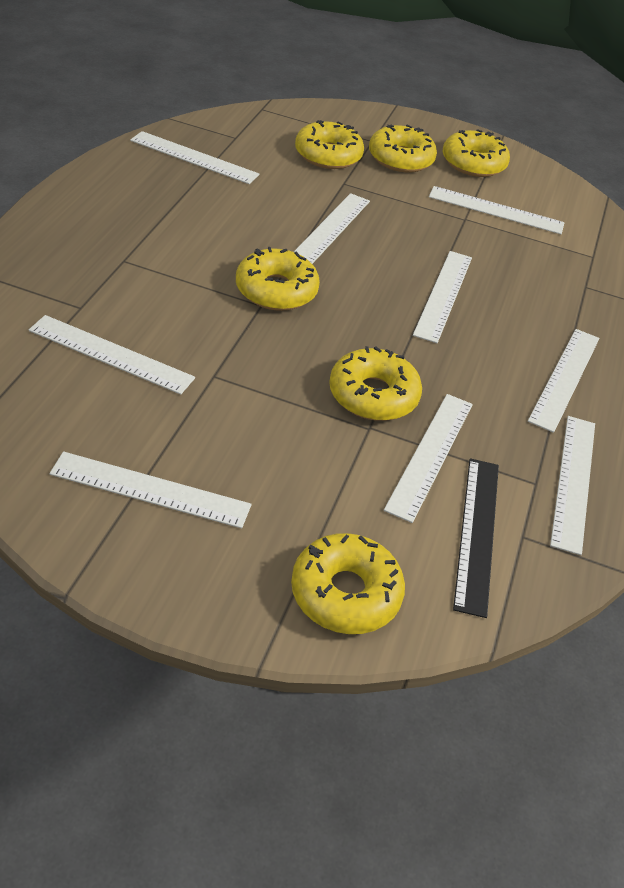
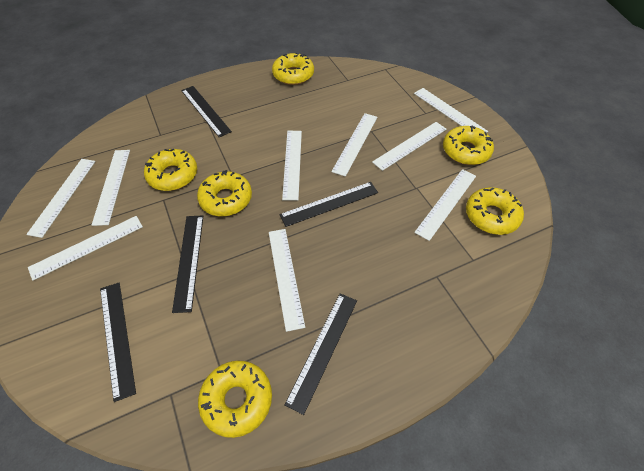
black ruler: 1 -> 5

